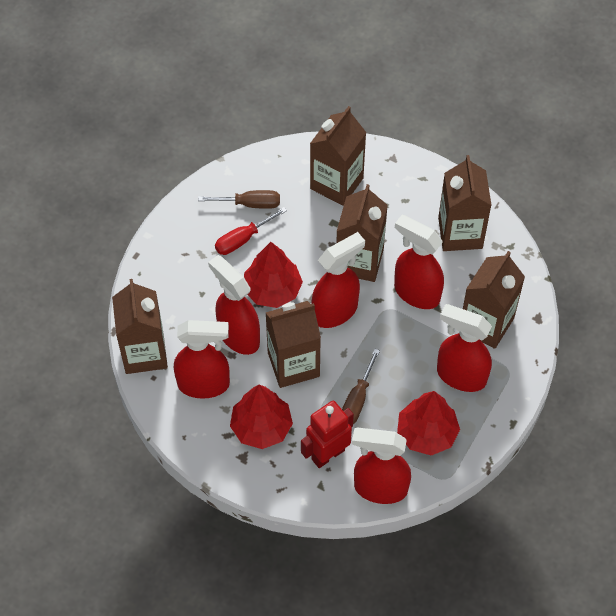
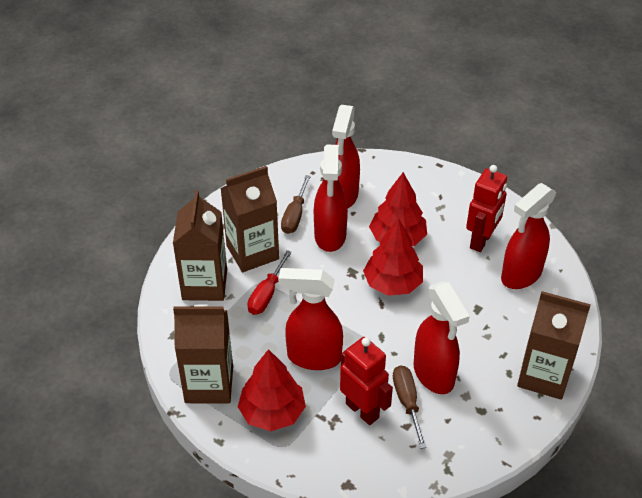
brown carton: 6 -> 4
red robot: 1 -> 2
red spray bottle: 6 -> 5

